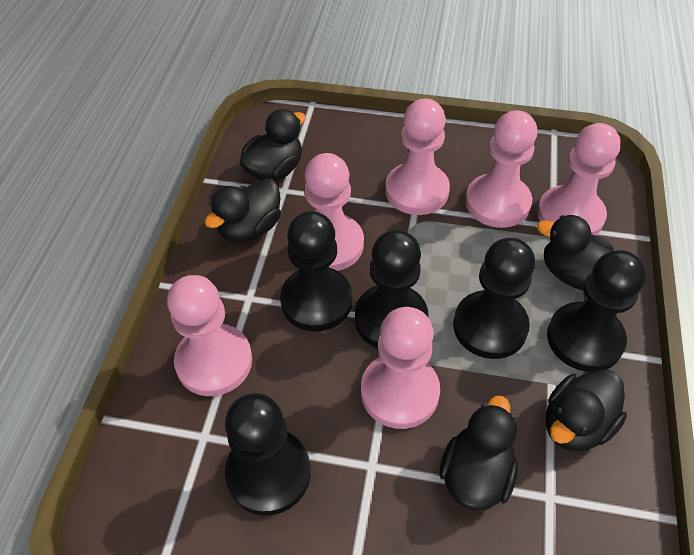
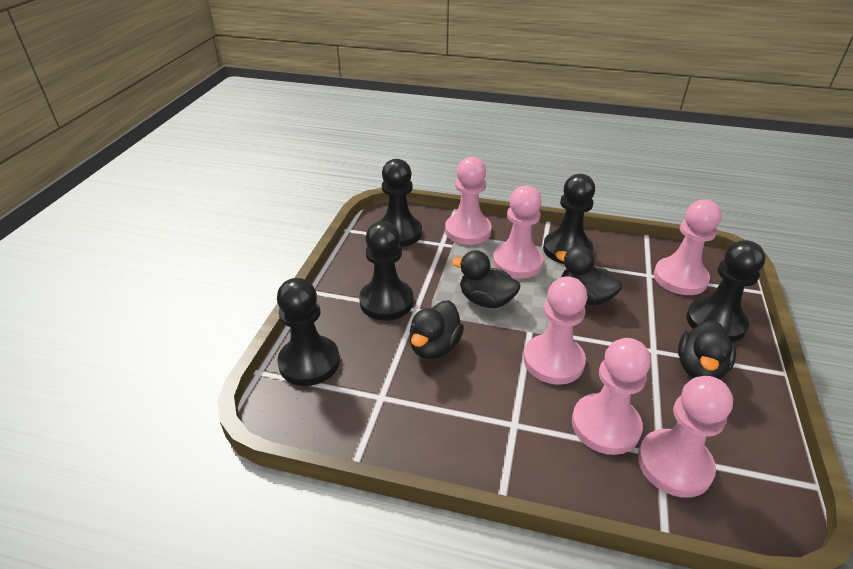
black duck: 5 -> 4

